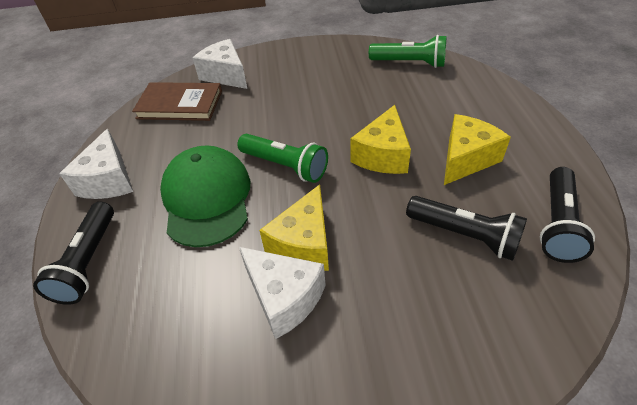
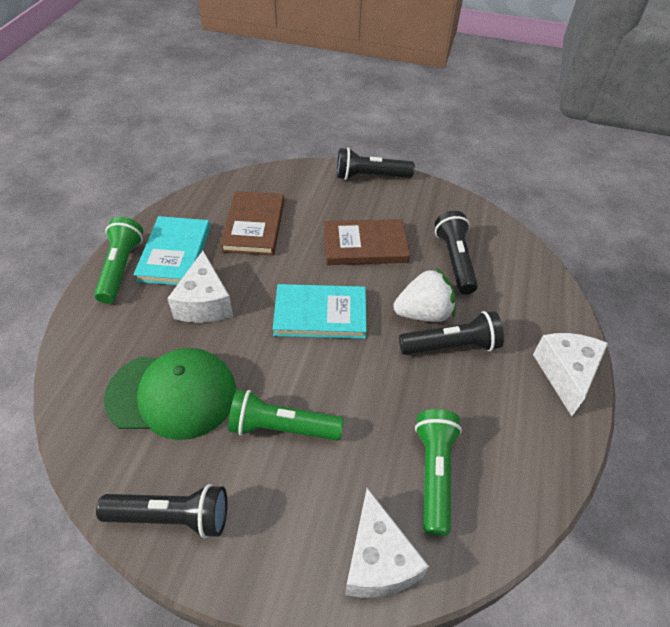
black flashlight: 3 -> 4
brown book: 1 -> 2
green flashlight: 2 -> 3
turquoise book: 0 -> 2
white strawberry: 0 -> 1
yellow cheese: 3 -> 0

